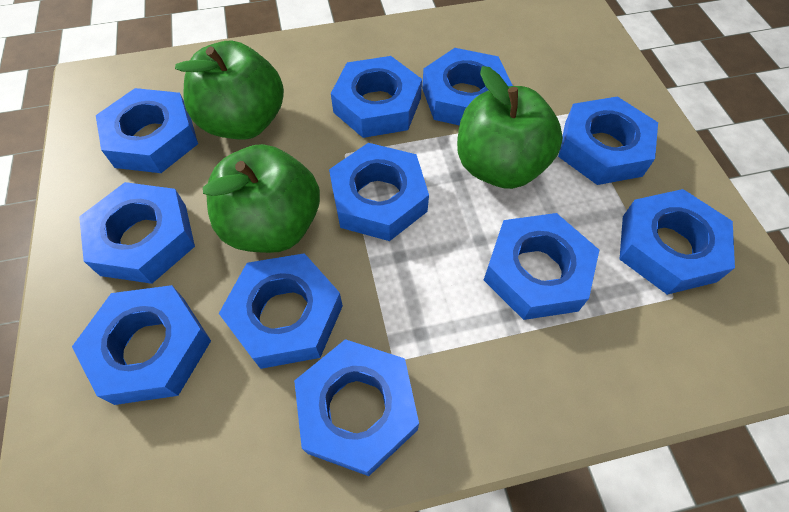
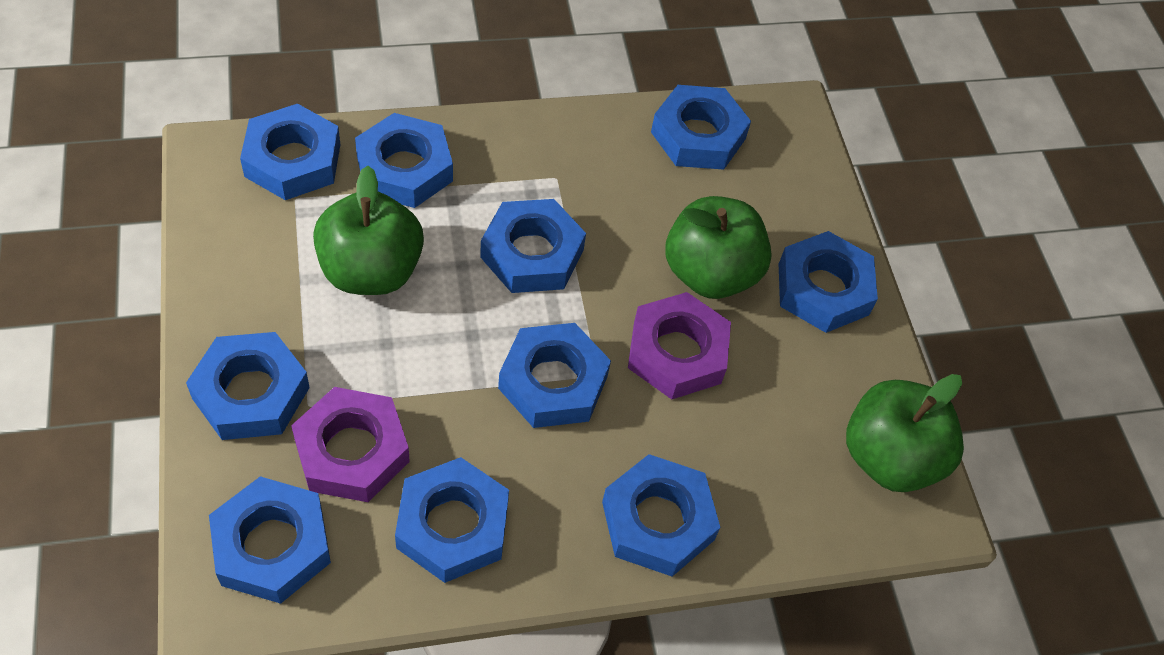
blue nut: 11 -> 10
purple nut: 0 -> 2

